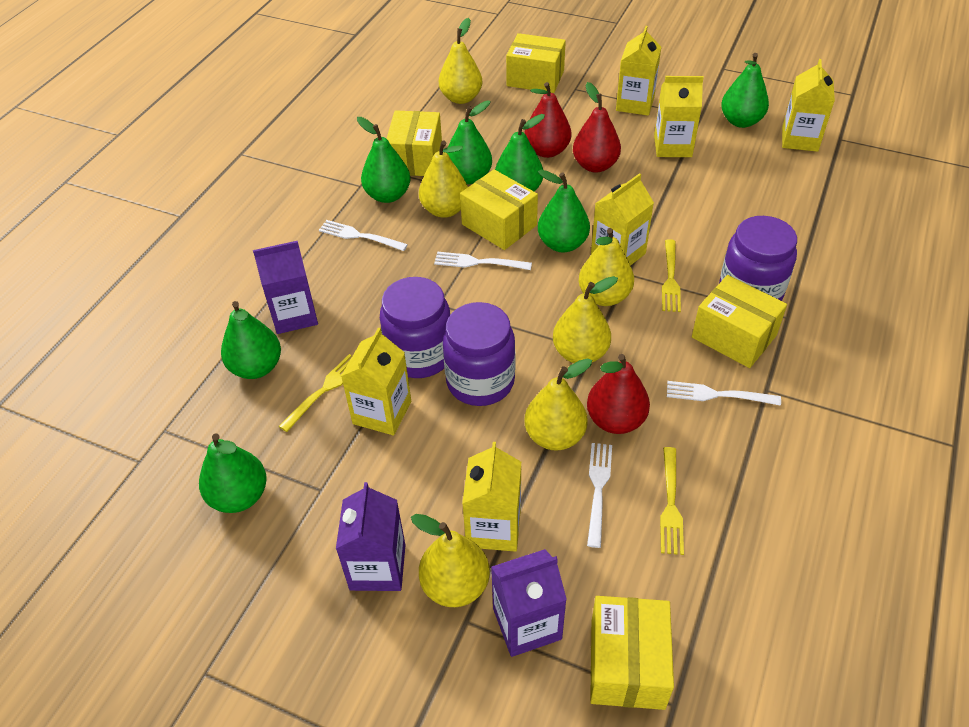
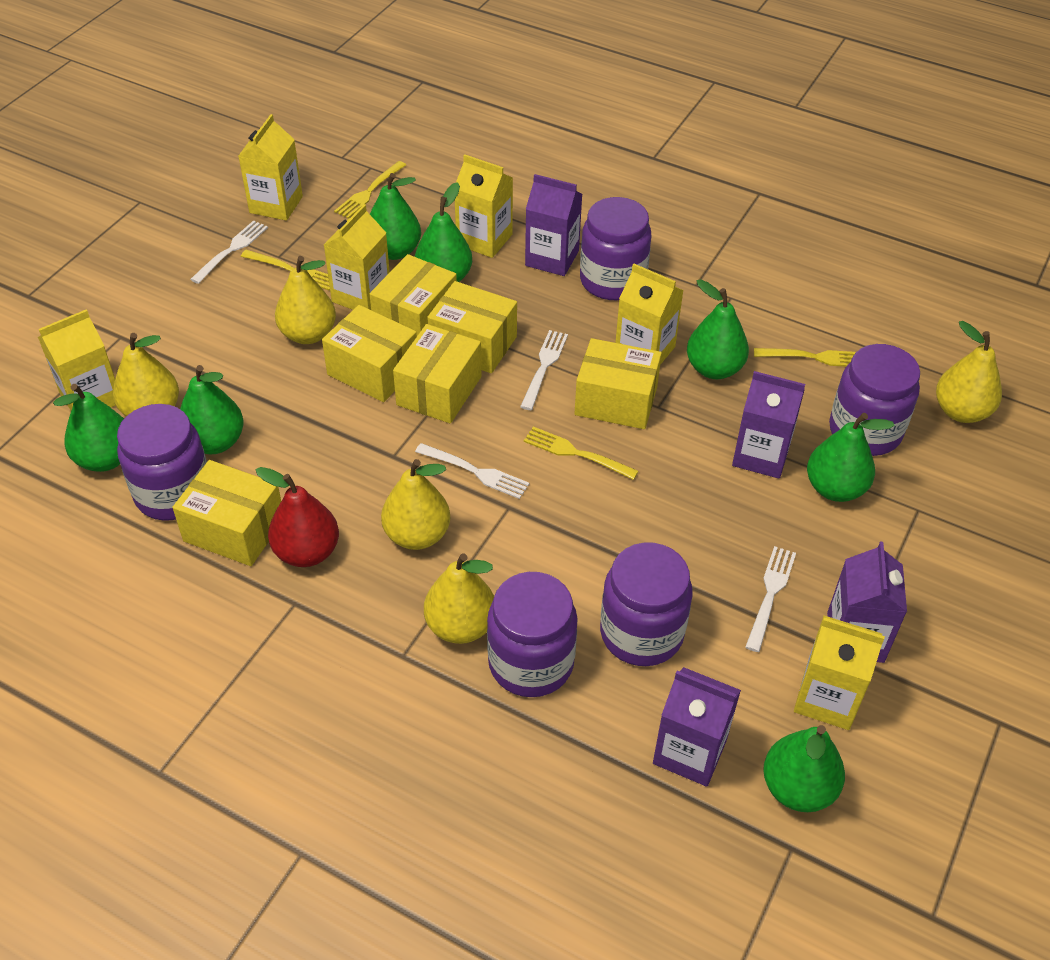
purple carton: 3 -> 4
purple jar: 3 -> 5
red pear: 3 -> 1
yellow box: 5 -> 6
yellow fork: 3 -> 4
yellow pear: 6 -> 5

